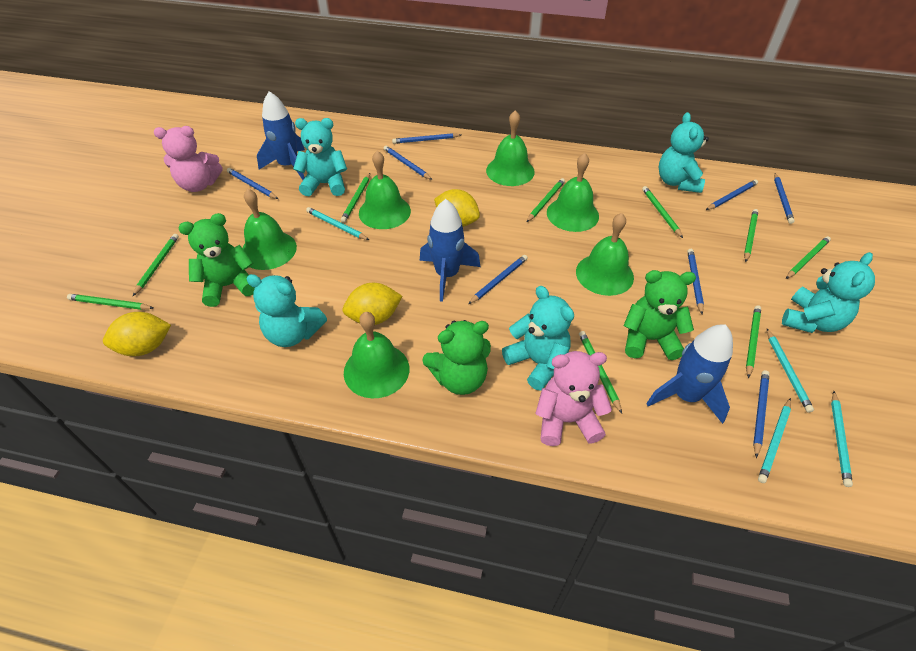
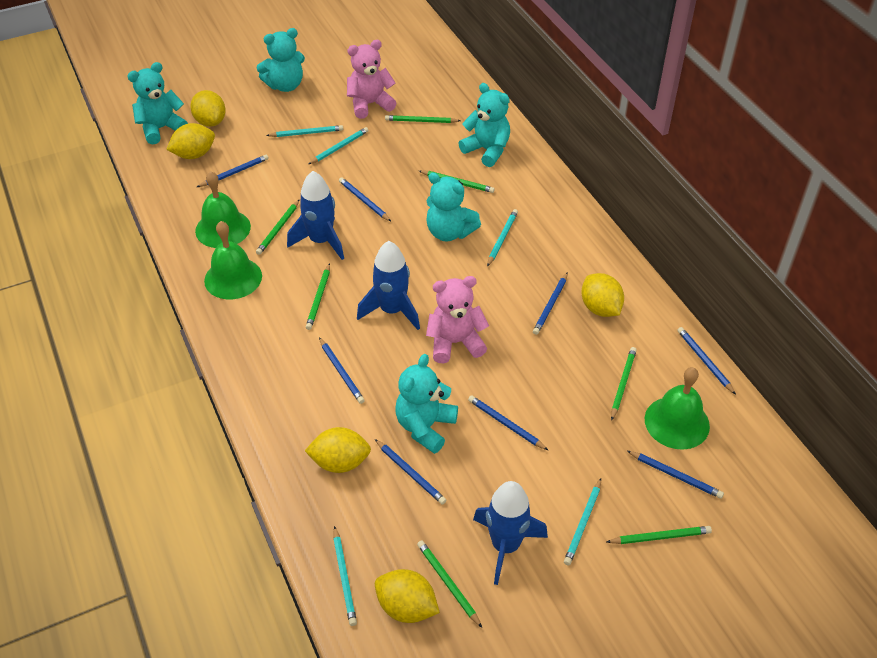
green bell: 6 -> 3
green pencil: 9 -> 7
green teddy bear: 3 -> 0
turquoise pencil: 4 -> 5
yellow lemon: 3 -> 5

